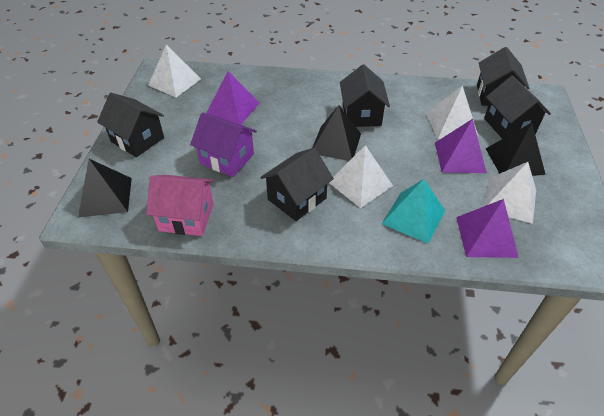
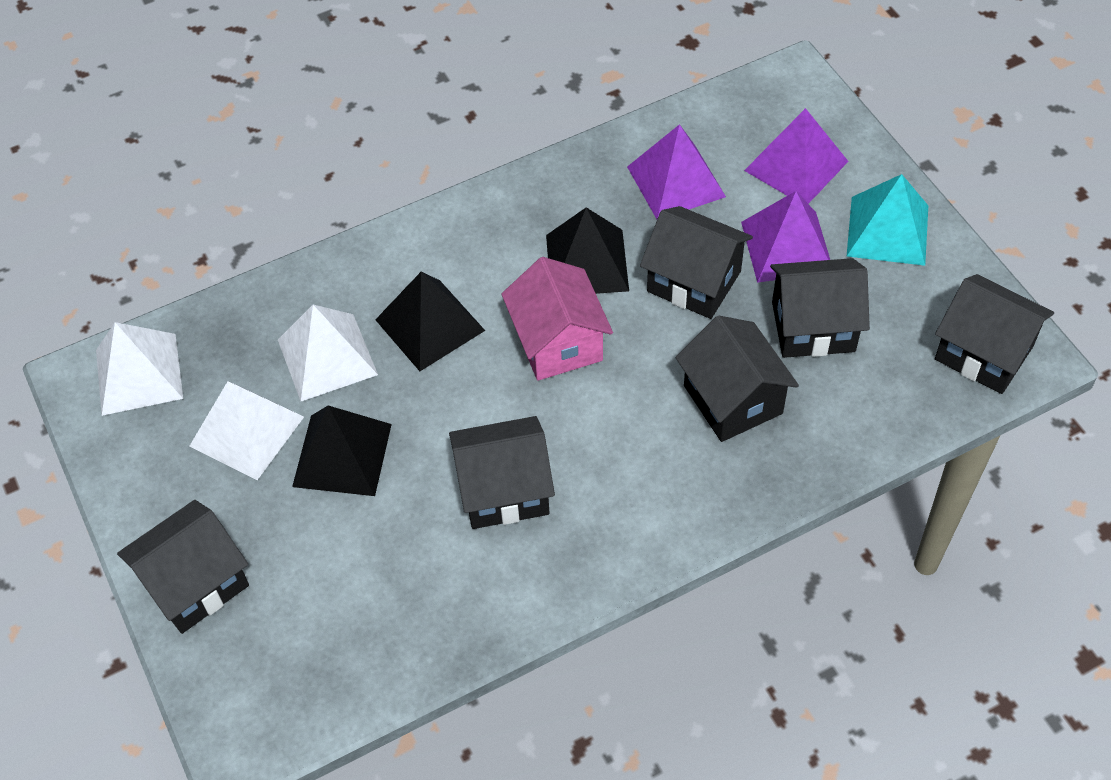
black house: 5 -> 6
purple house: 1 -> 0
white pyramid: 4 -> 3

